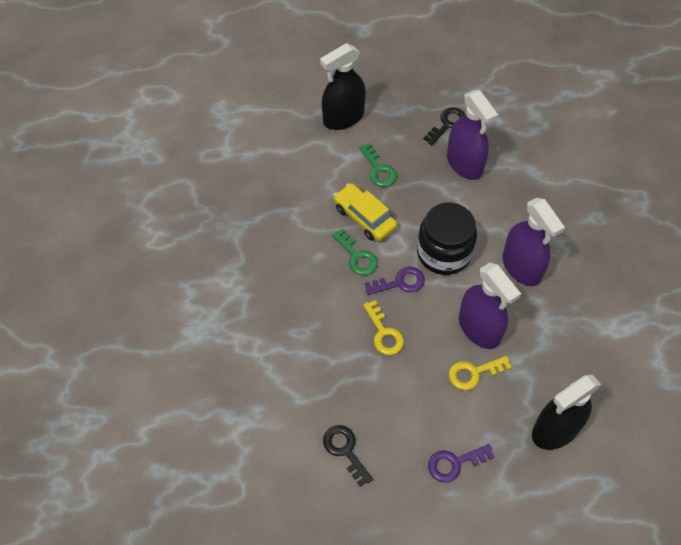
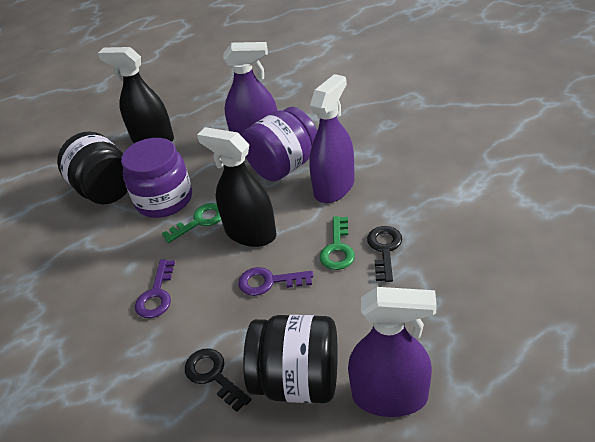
black jar: 1 -> 2
purple jar: 0 -> 2
yellow car: 1 -> 0
yellow key: 2 -> 0

